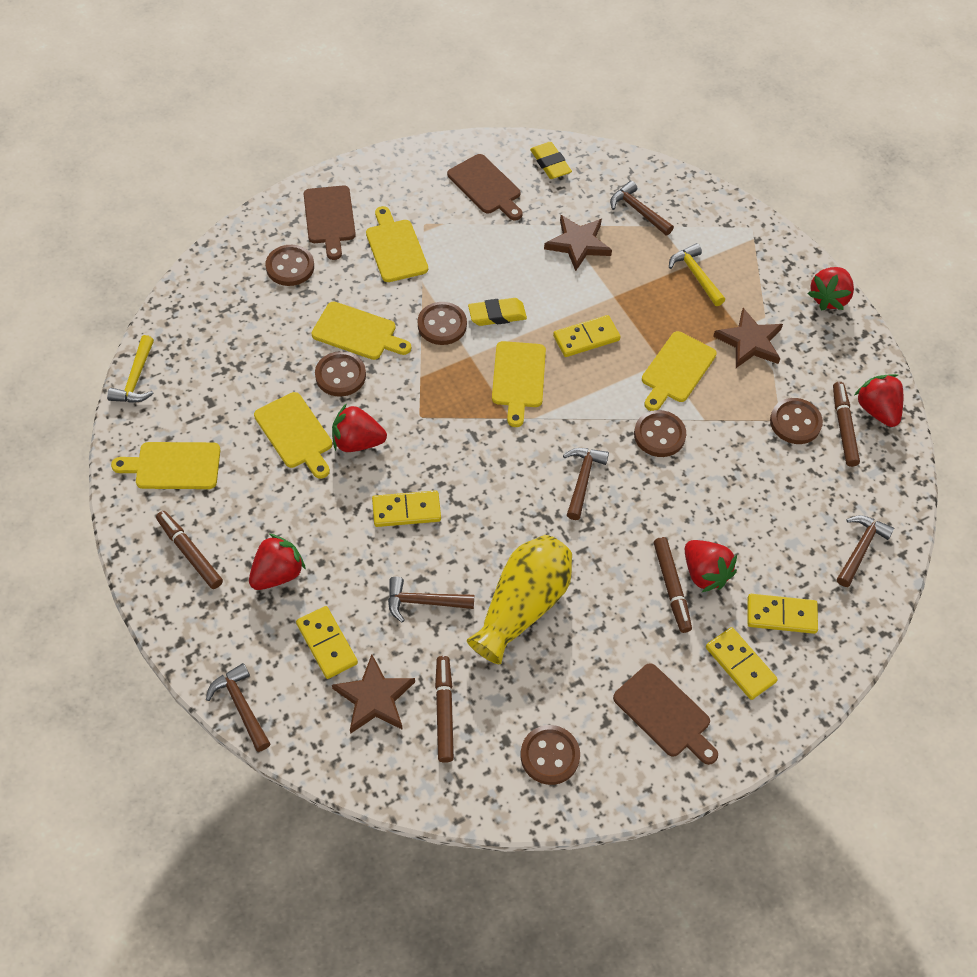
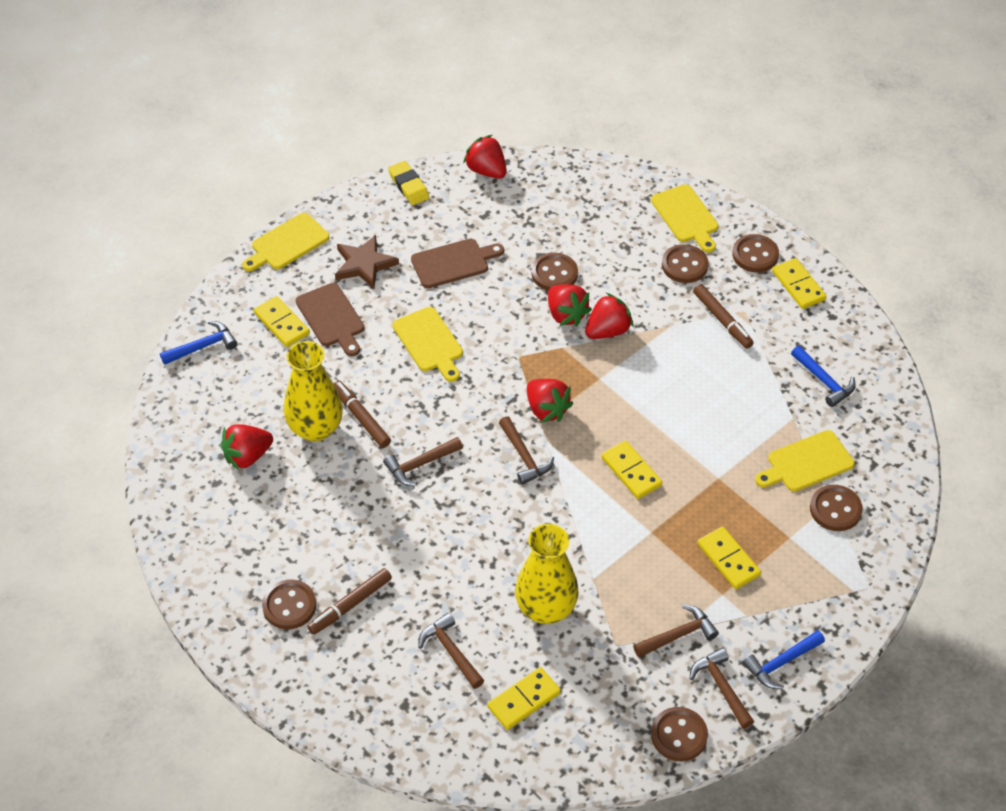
blue hammer: 0 -> 3
brown cutting board: 3 -> 2
brown marker: 4 -> 3
brown star: 3 -> 1
yellow cutting board: 6 -> 4
yellow eraser: 2 -> 1
yellow hammer: 2 -> 0
yellow vase: 1 -> 2

